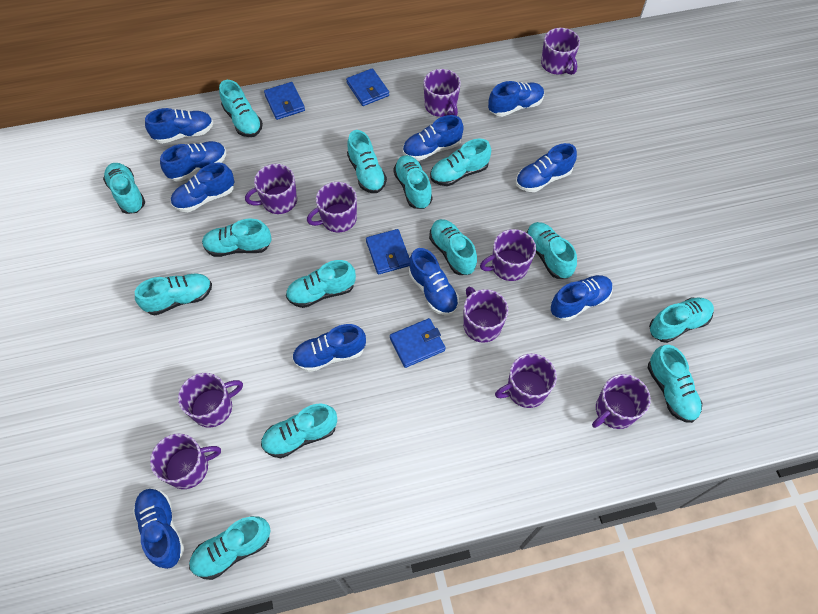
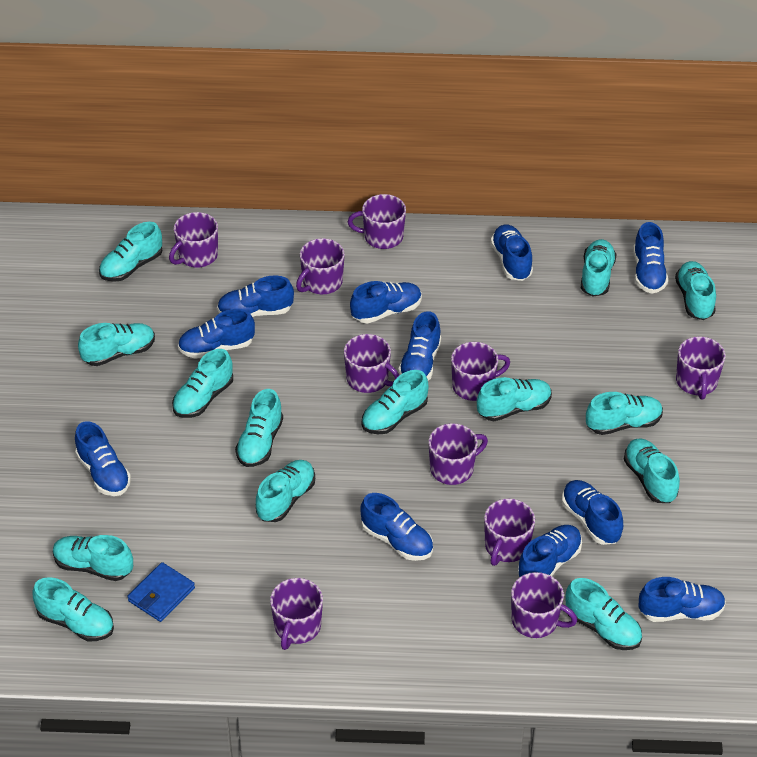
blue shoe: 10 -> 11
blue wallet: 4 -> 1

